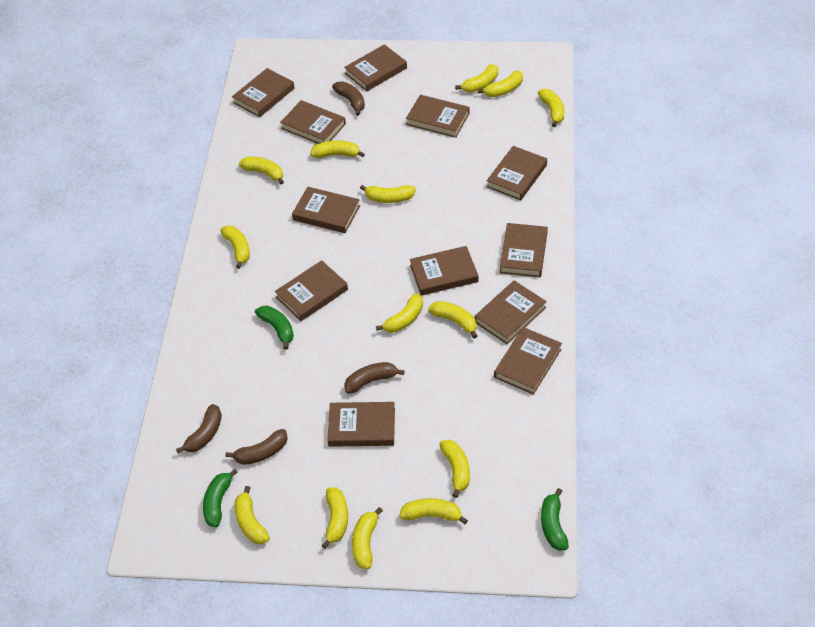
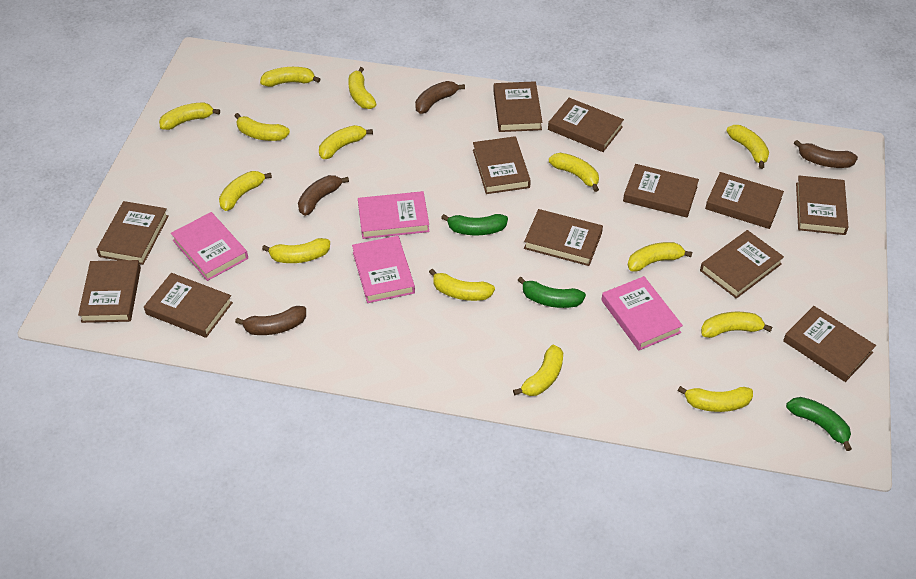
pink book: 0 -> 4

